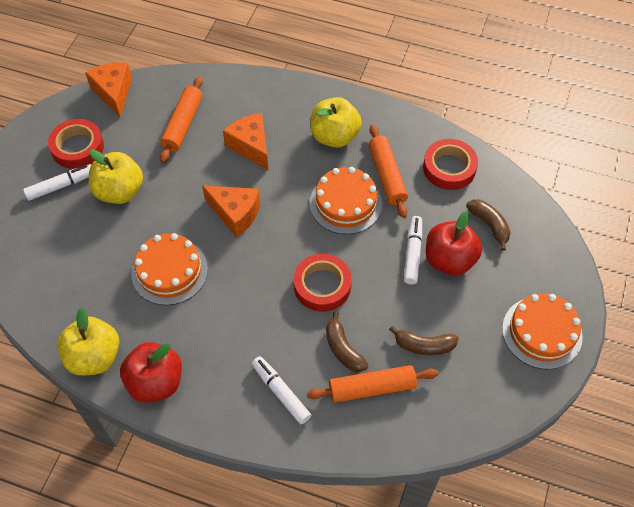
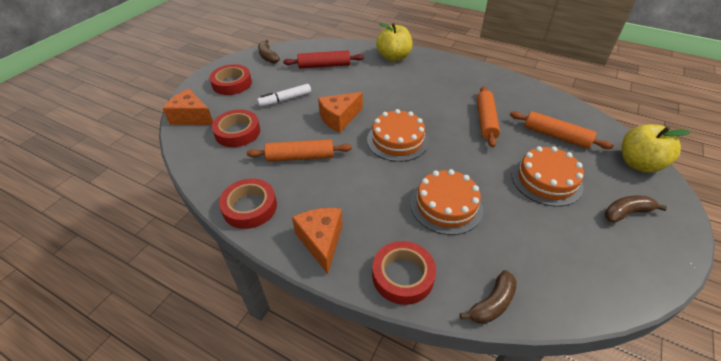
red apple: 2 -> 0
red rolling pin: 0 -> 1
red tape: 3 -> 4
white marker: 3 -> 1
yellow apple: 3 -> 2

